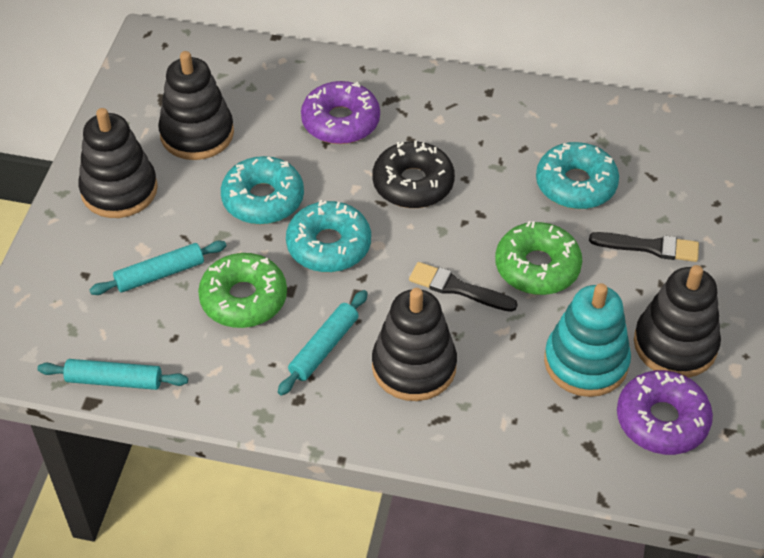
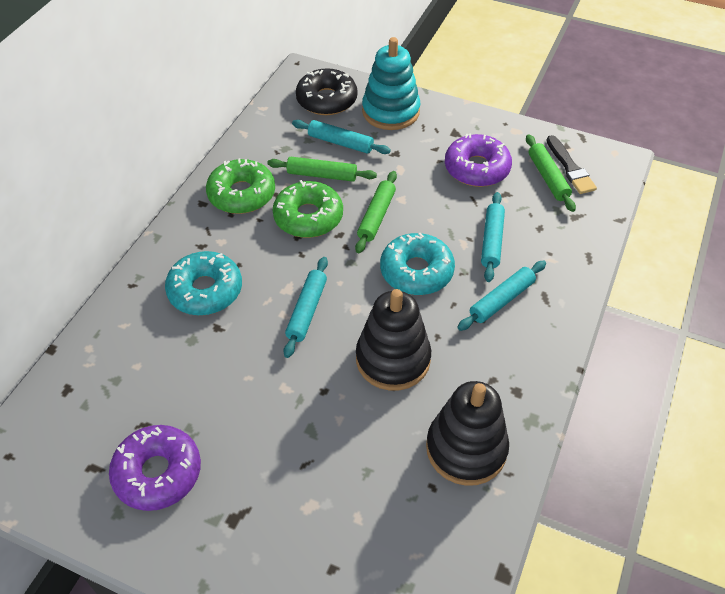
black brush: 2 -> 1
black stacking toy: 4 -> 2
green rolling pin: 0 -> 3
turquoise donut: 3 -> 2
turquoise rolling pin: 3 -> 4

